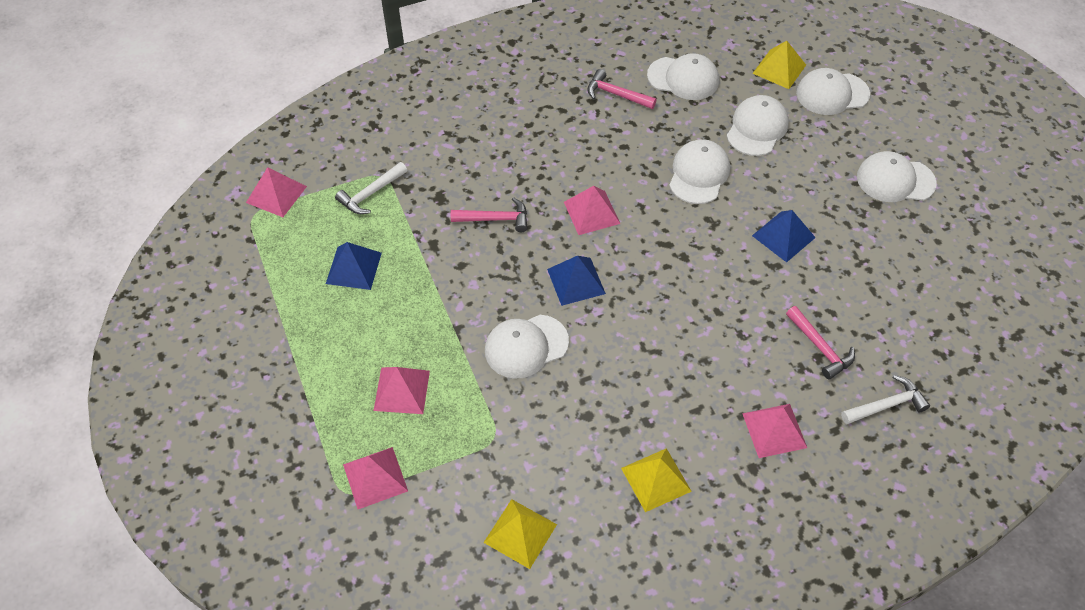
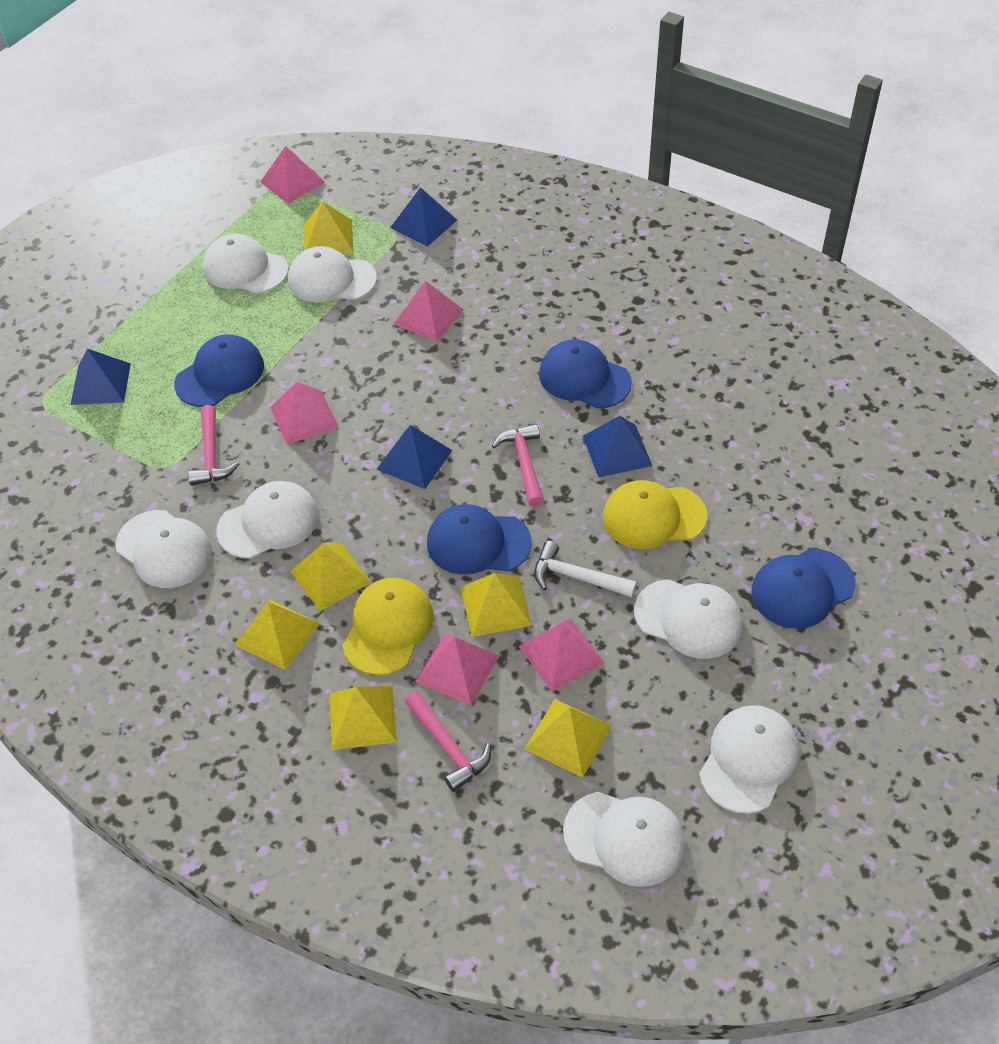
blue cap: 0 -> 4
blue pyramid: 3 -> 4
white cap: 6 -> 7
white hammer: 2 -> 1
yellow cap: 0 -> 2
yellow pyramid: 3 -> 6

